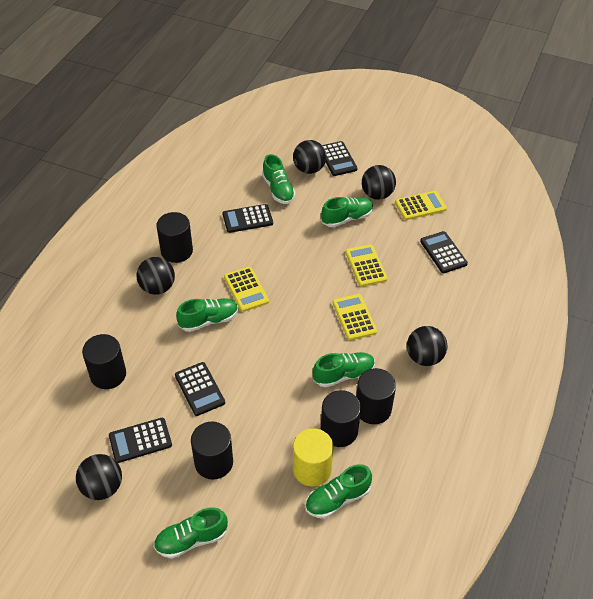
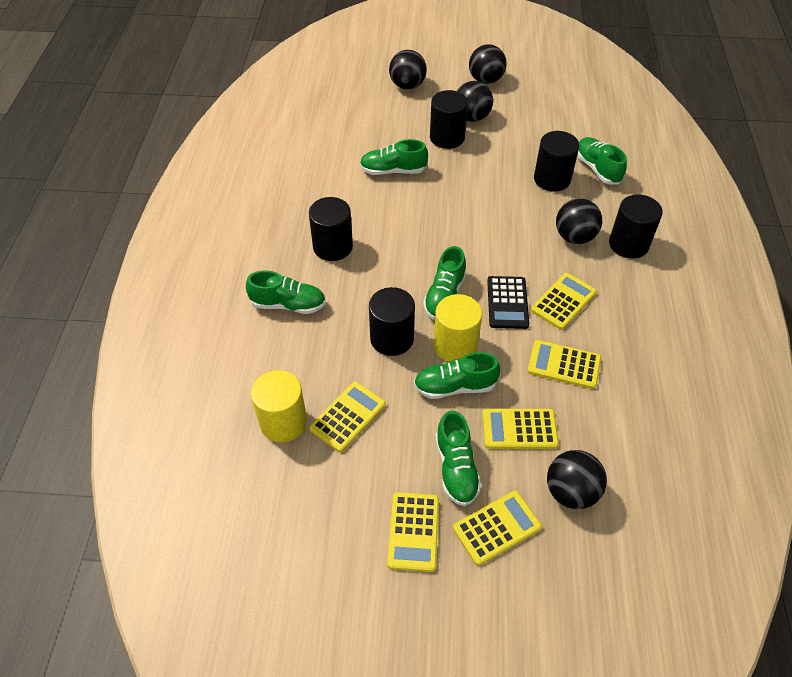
black calculator: 5 -> 1
yellow calculator: 4 -> 6
yellow cylinder: 1 -> 2

